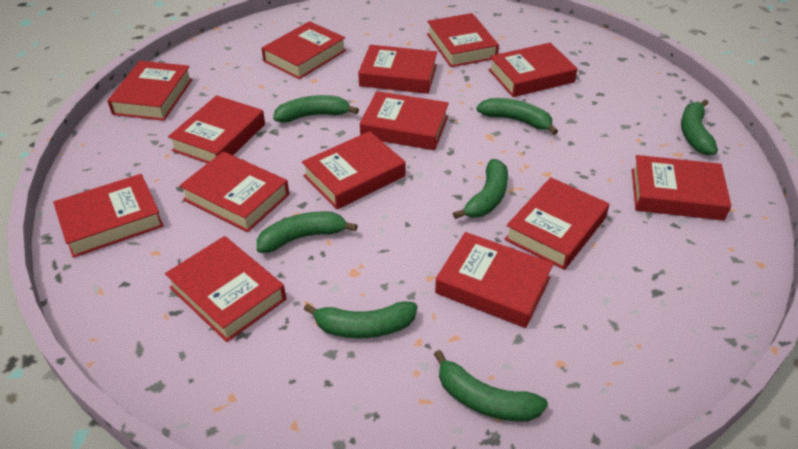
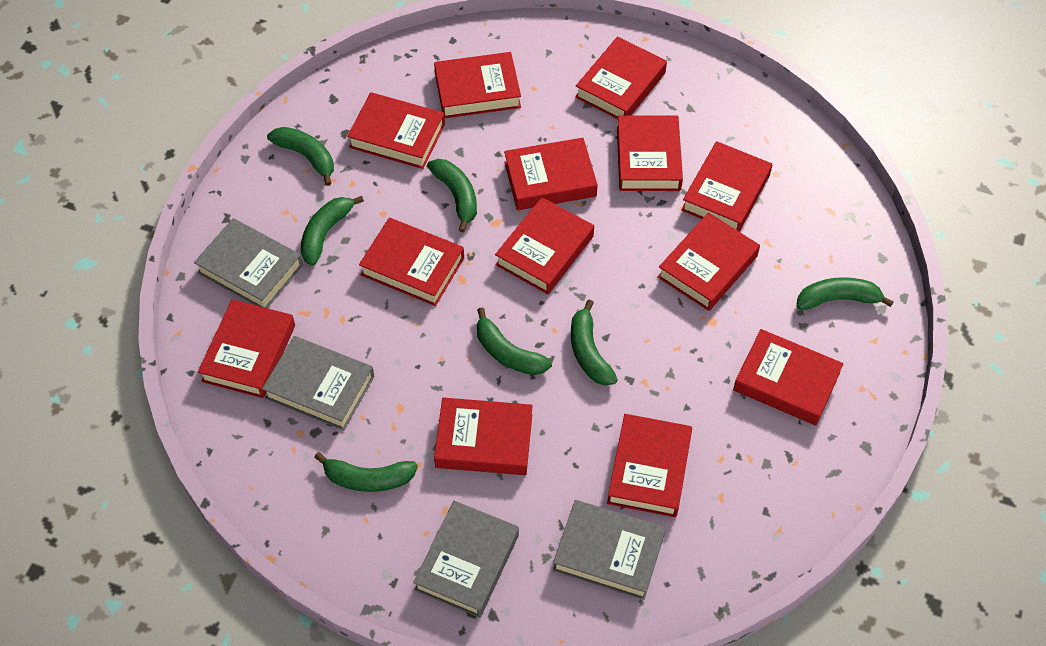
grey book: 0 -> 4
red book: 14 -> 13

